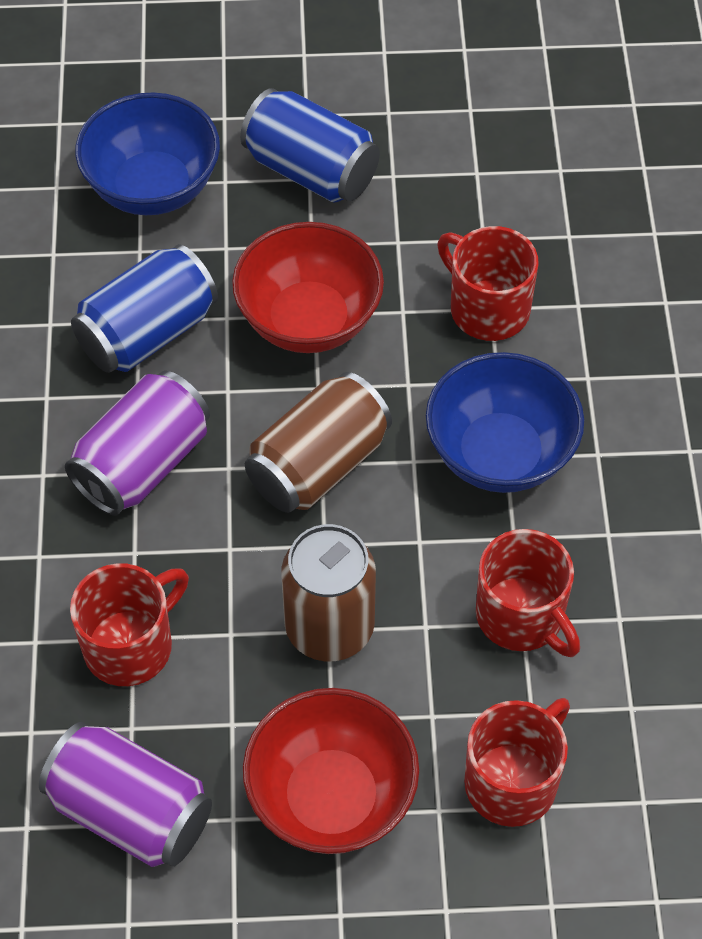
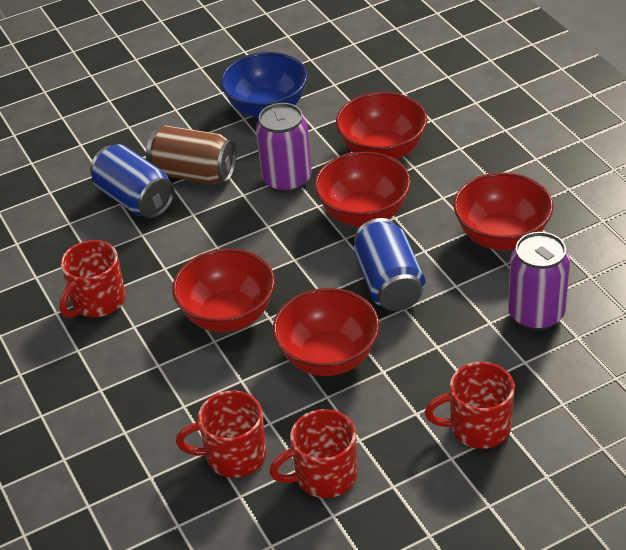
blue bowl: 2 -> 1
brown can: 2 -> 1
red bowl: 2 -> 5

